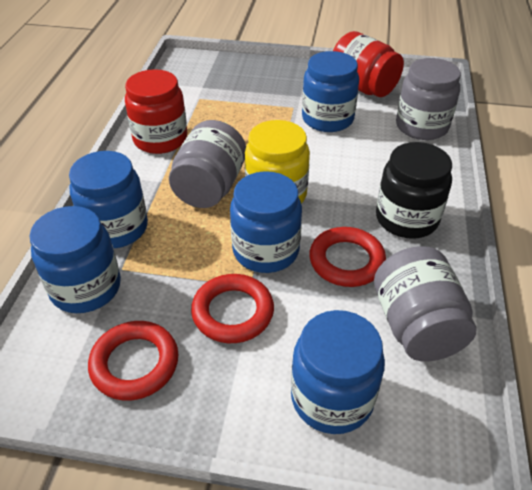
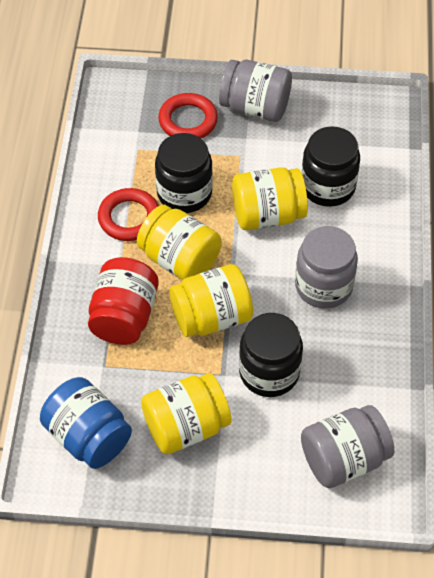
black jar: 1 -> 3
blue jar: 5 -> 1
red jar: 2 -> 1
red ring: 3 -> 2
yellow jar: 1 -> 4

